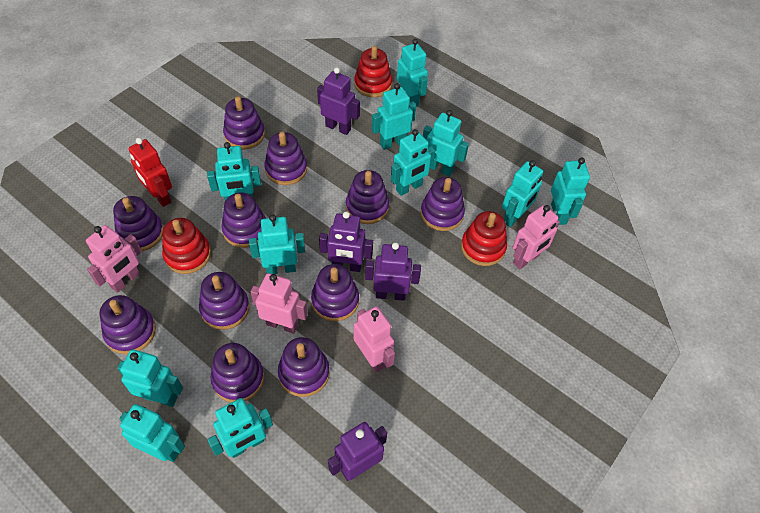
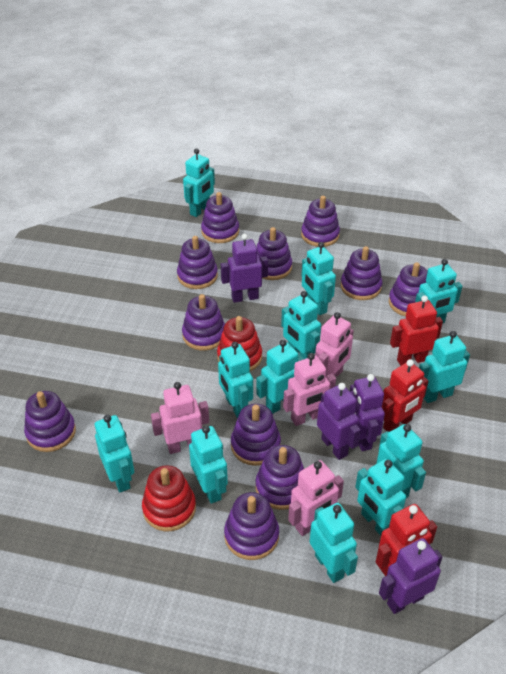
red robot: 1 -> 3
red stacking toy: 3 -> 2
turquoise robot: 11 -> 12

